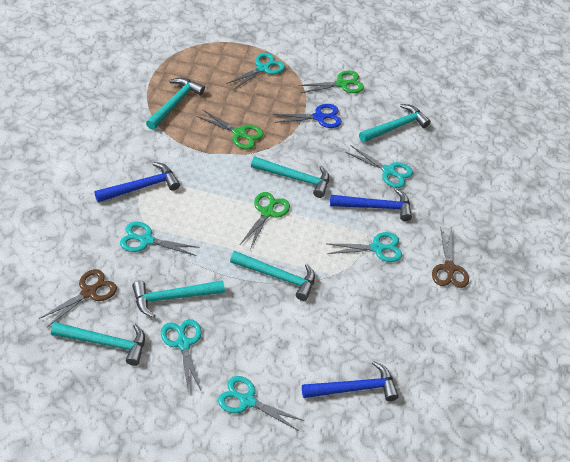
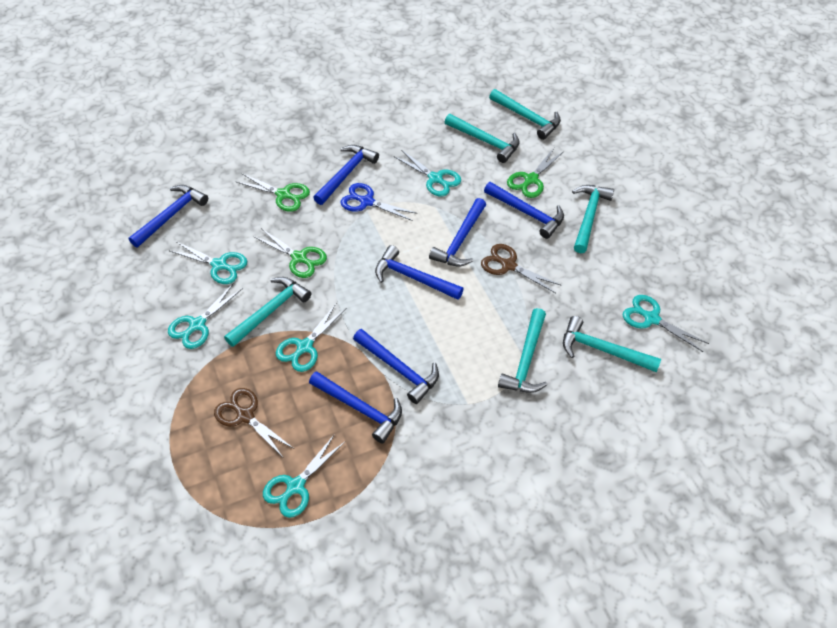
blue hammer: 3 -> 7

